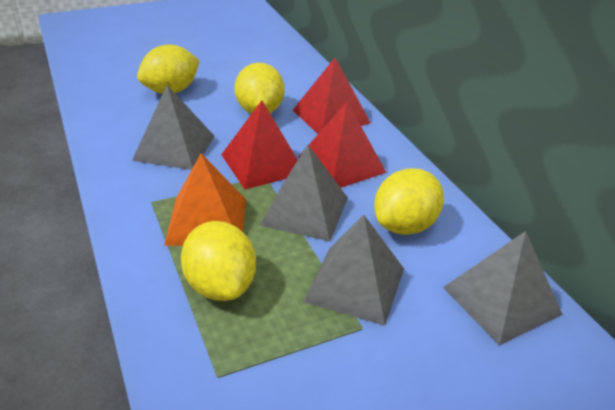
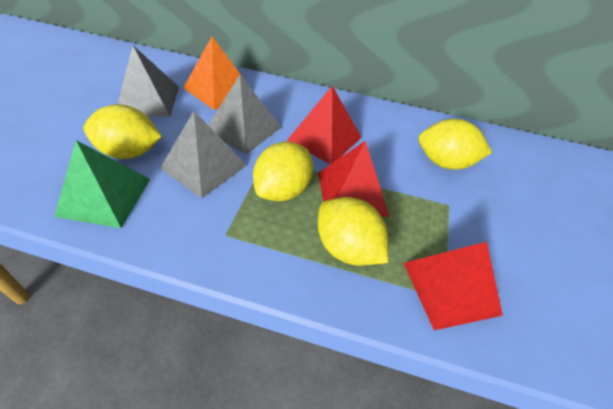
green pyramid: 0 -> 1
grey pyramid: 4 -> 3

